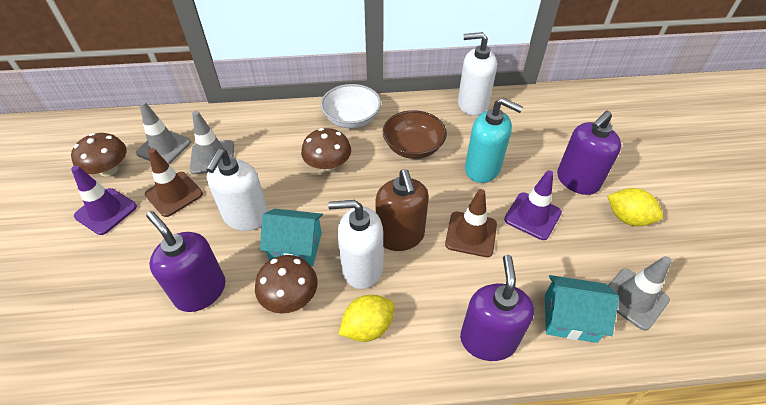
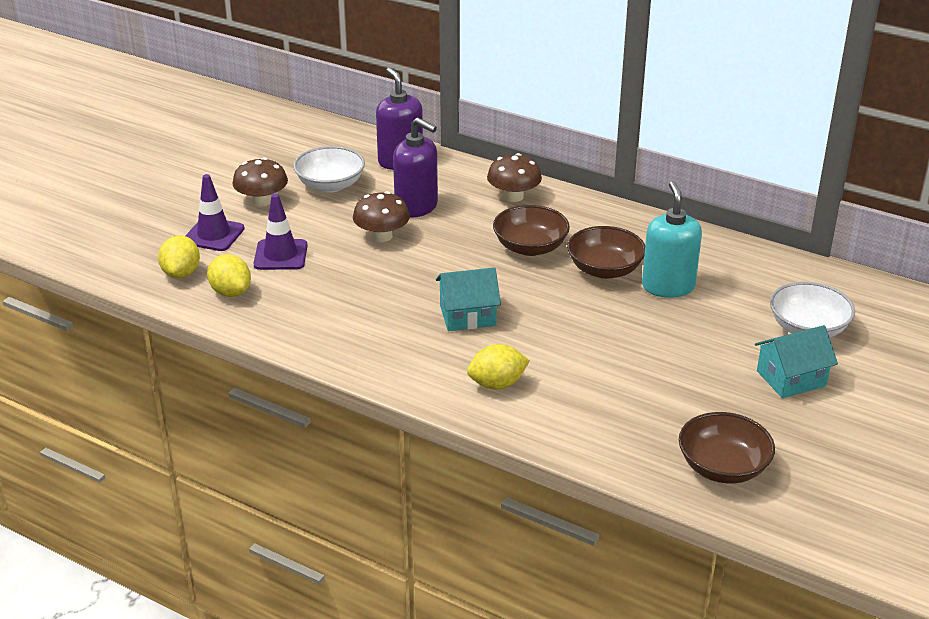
brown bowl: 1 -> 3
brown soap dispenser: 1 -> 0
brown traffic cone: 2 -> 0
grey traffic cone: 3 -> 0
purple soap dispenser: 3 -> 2
white bowl: 1 -> 2
white soap dispenser: 3 -> 0
yellow lemon: 2 -> 3

